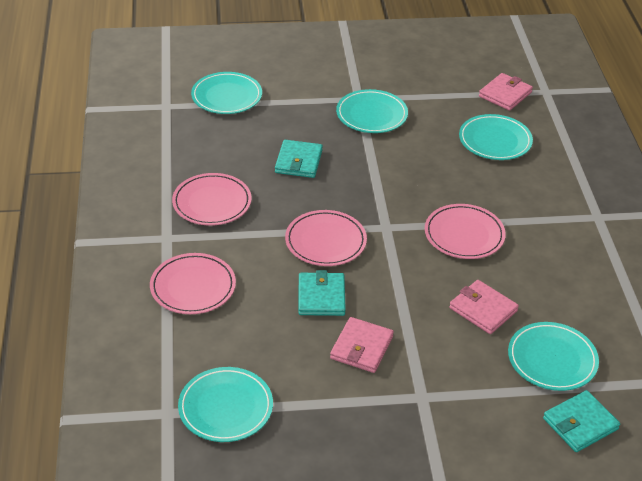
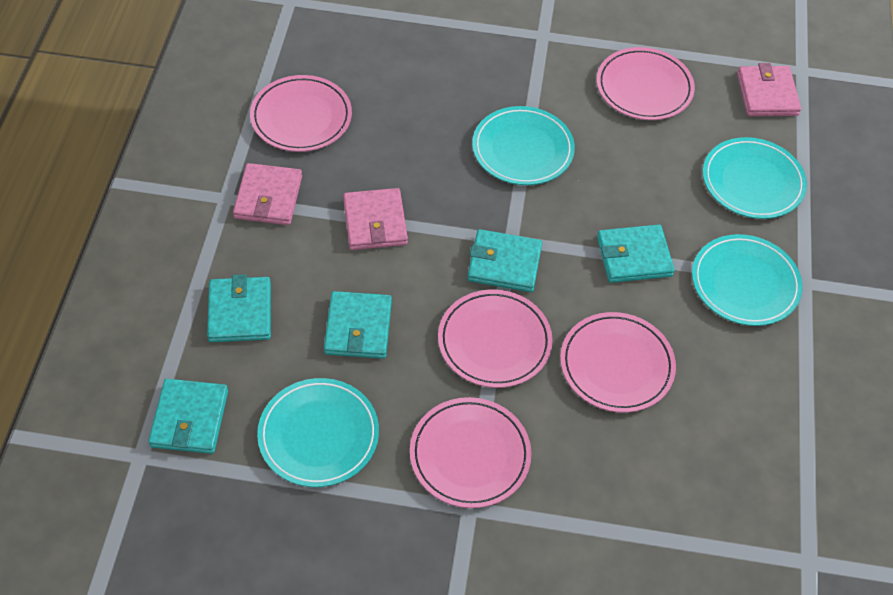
pink plate: 4 -> 5
turquoise plate: 5 -> 4
turquoise wallet: 3 -> 5

